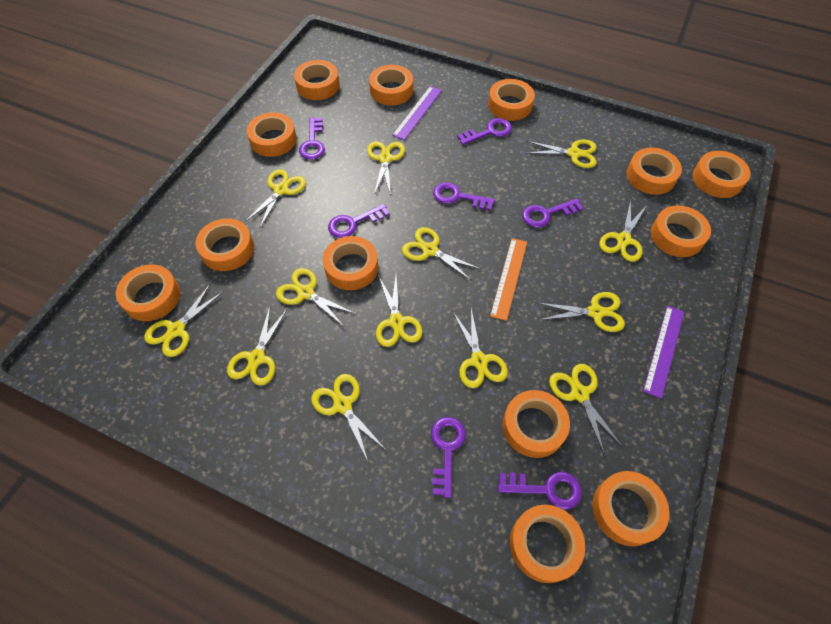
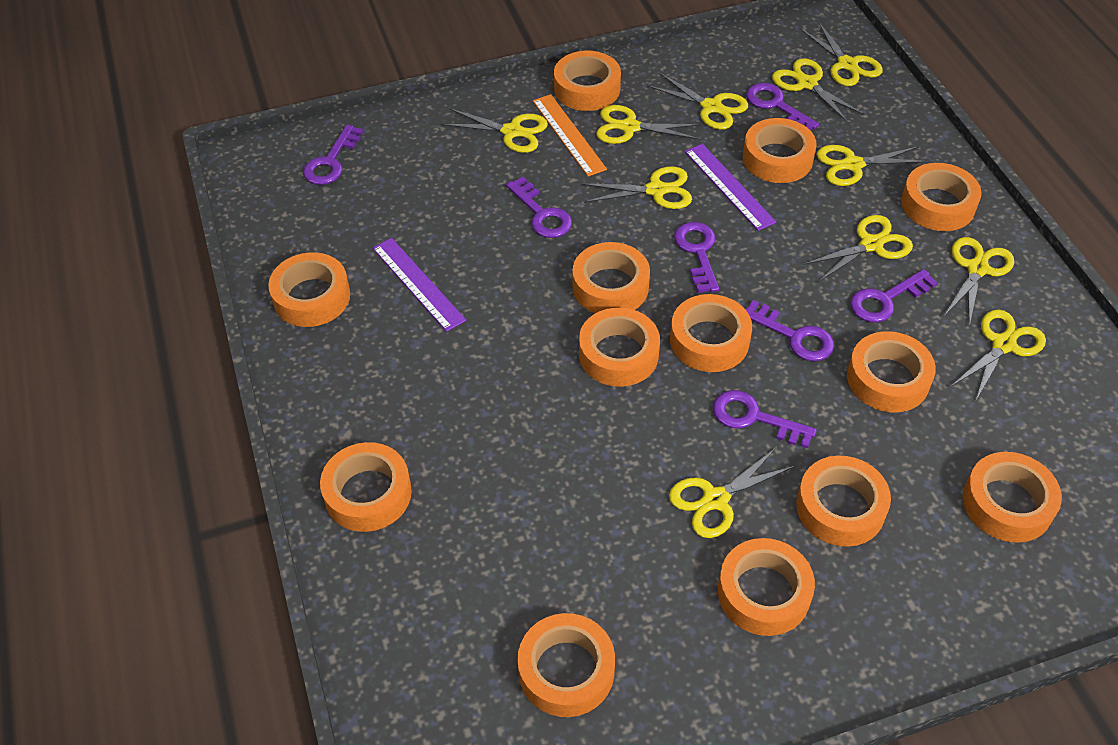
yellow scissors: 13 -> 11

